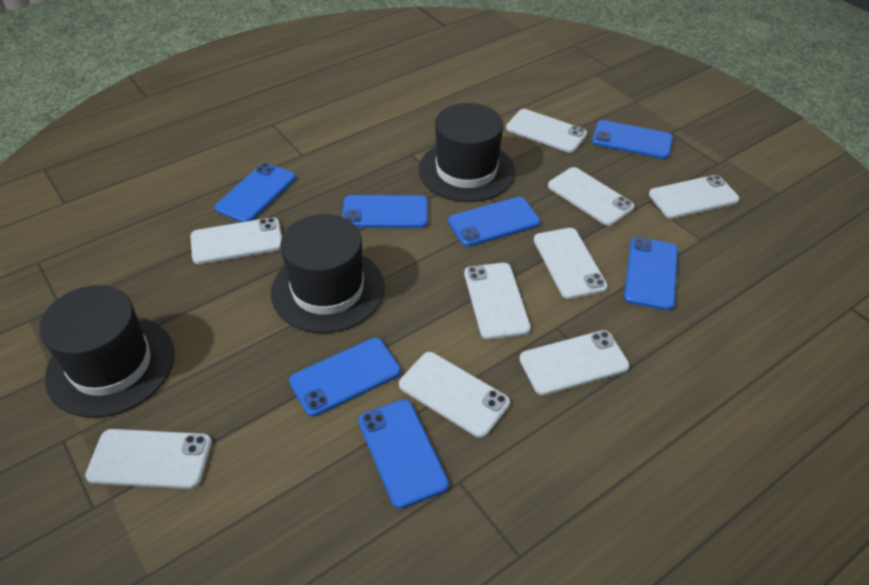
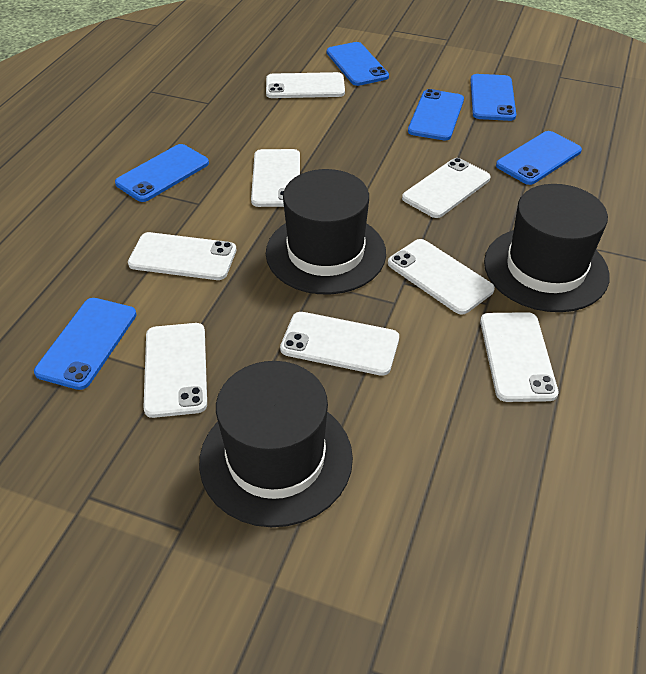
blue phone: 7 -> 6
white phone: 9 -> 8

